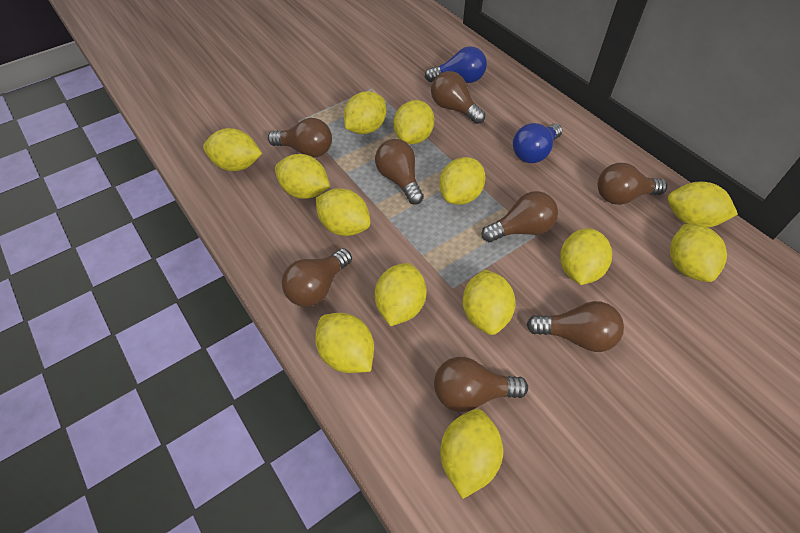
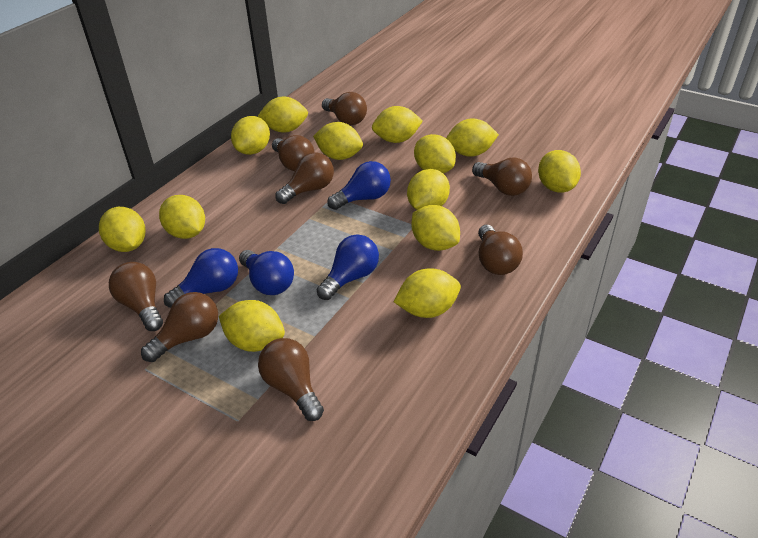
blue light bulb: 2 -> 4

